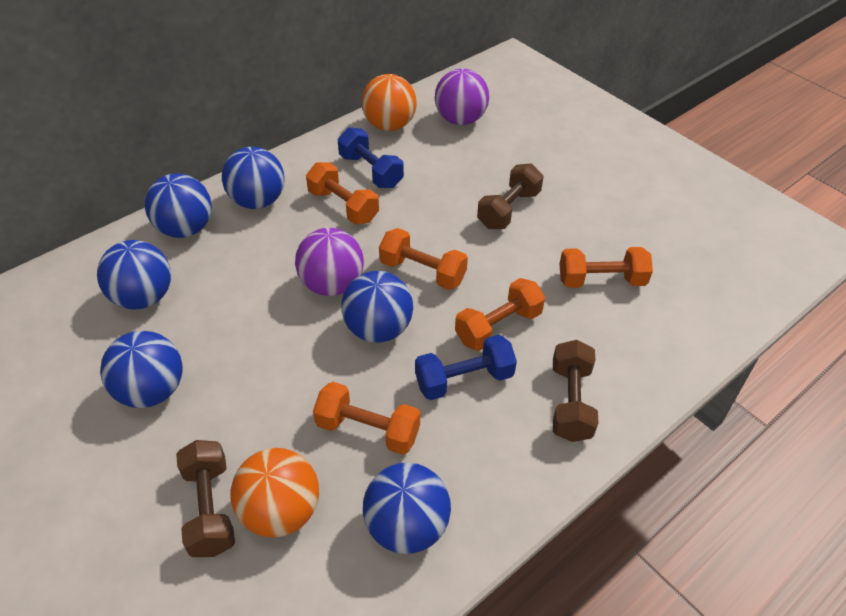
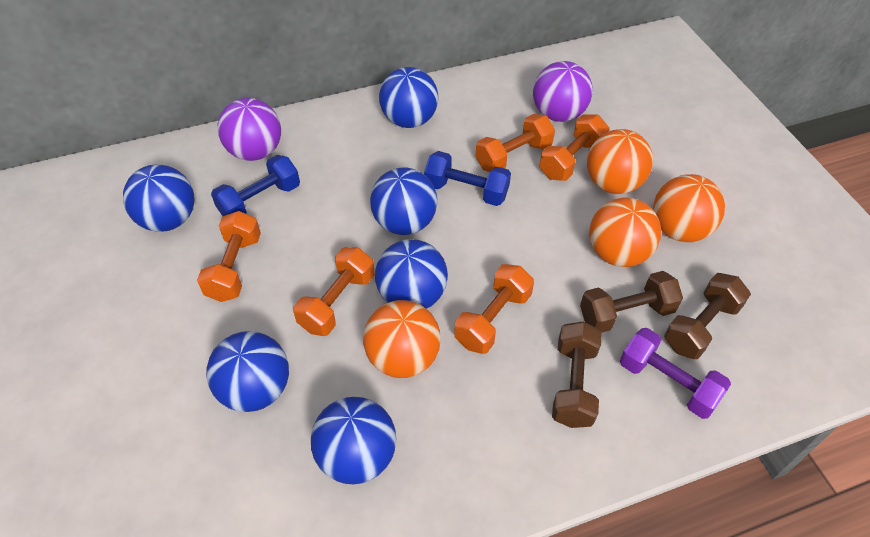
orange ball: 2 -> 4
purple dumbbell: 0 -> 1

